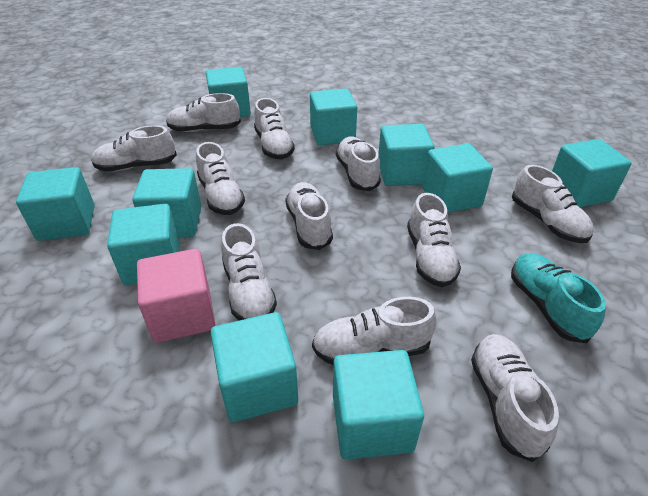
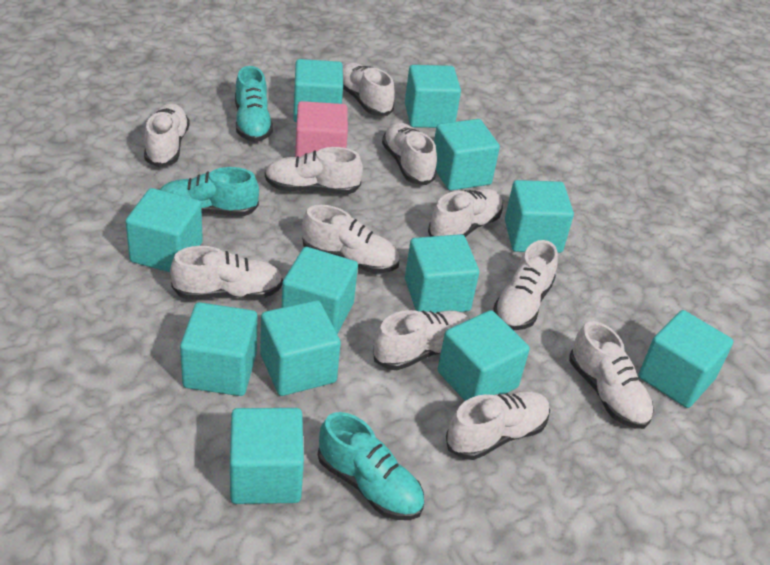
turquoise cube: 10 -> 12
turquoise shoe: 1 -> 3

